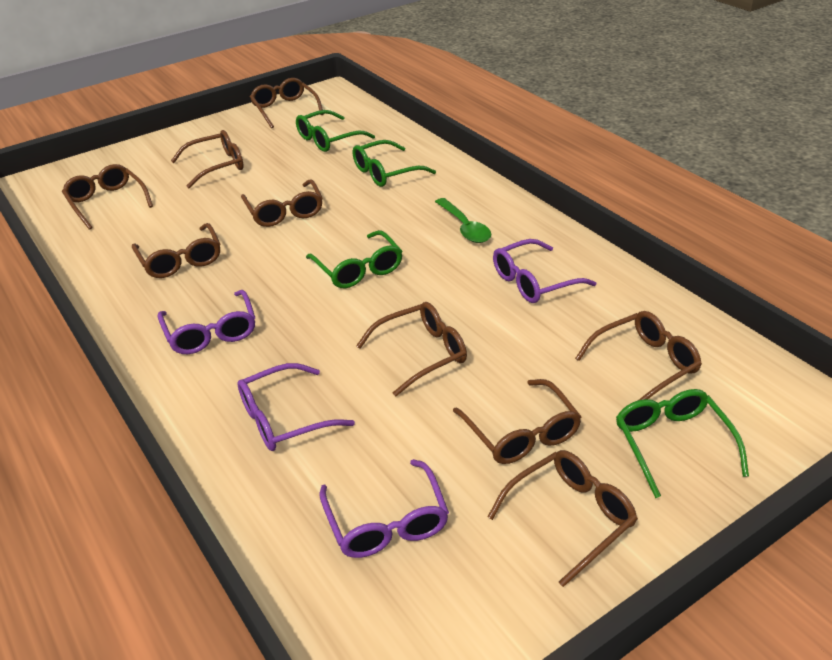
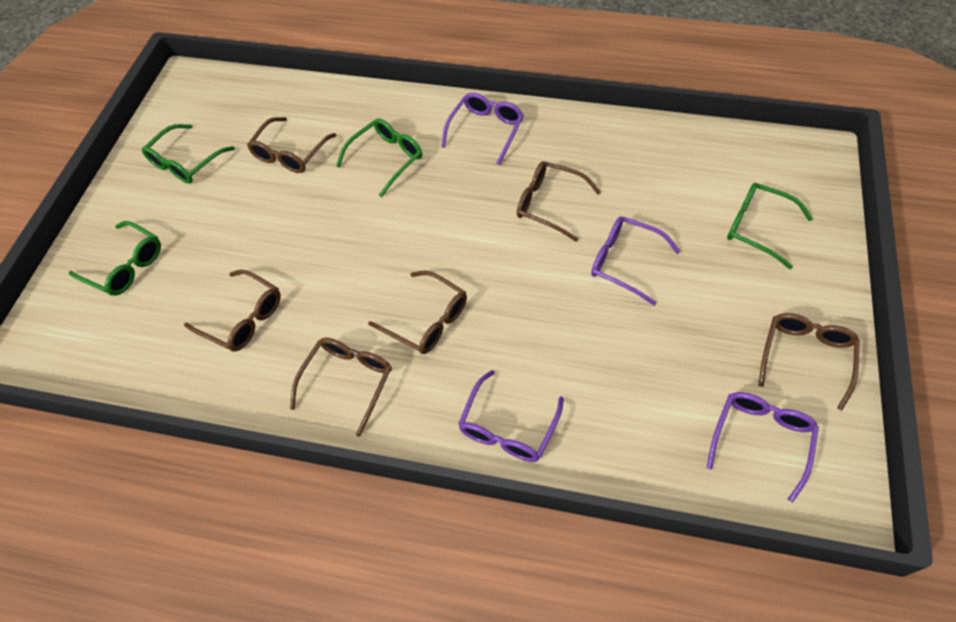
brown glasses: 9 -> 6
green spoon: 1 -> 0

